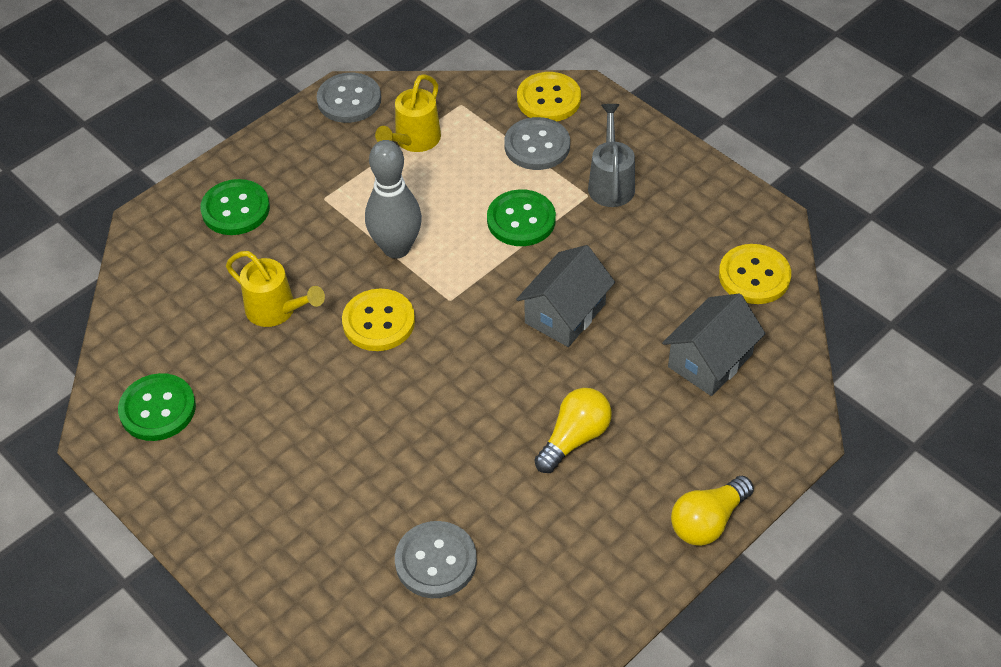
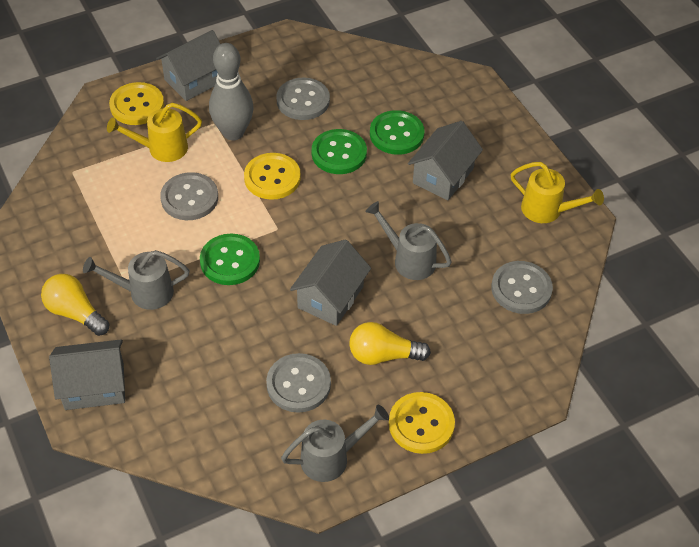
grey button: 3 -> 4
grey house: 2 -> 4
grey watering can: 1 -> 3

